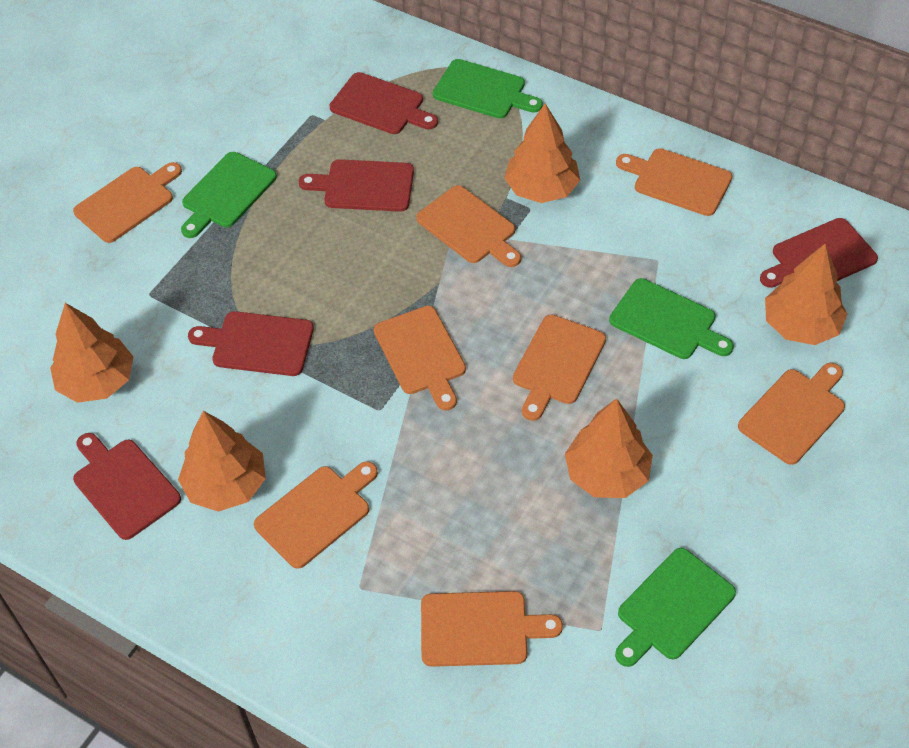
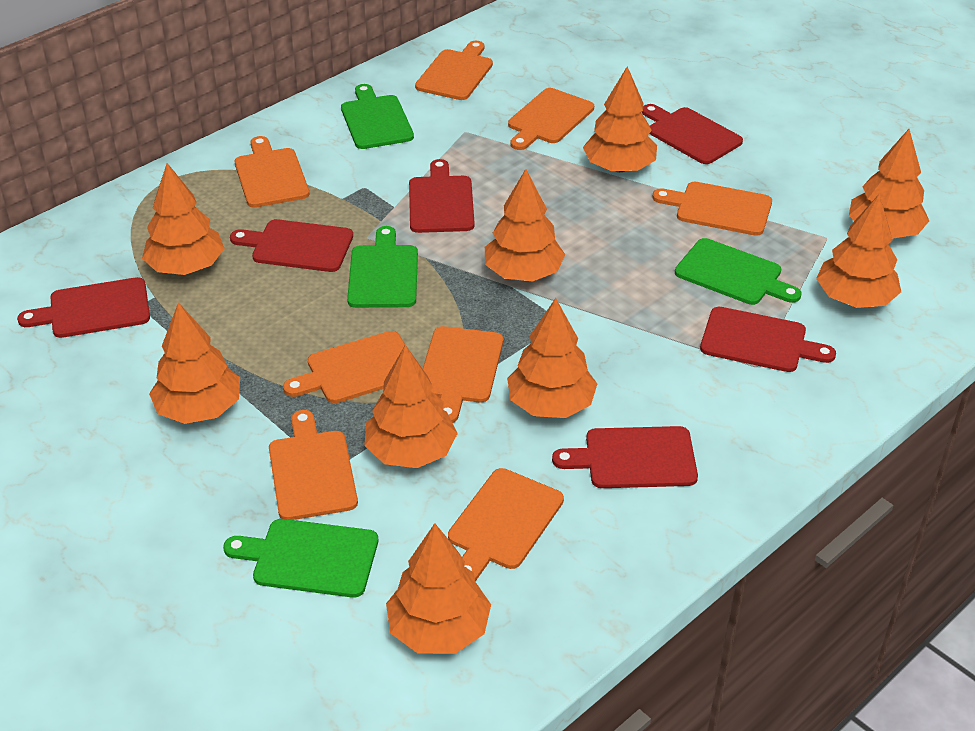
orange tree: 5 -> 9
red cutting board: 5 -> 6

